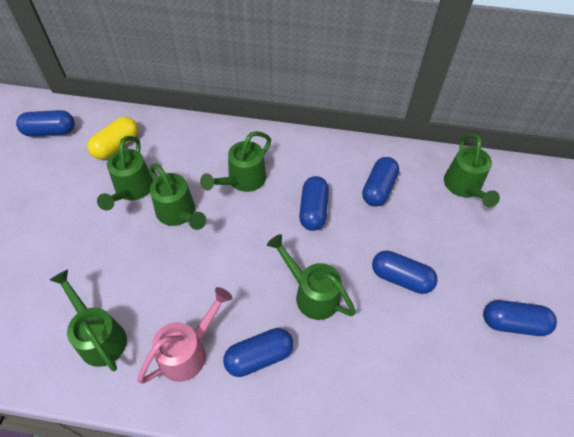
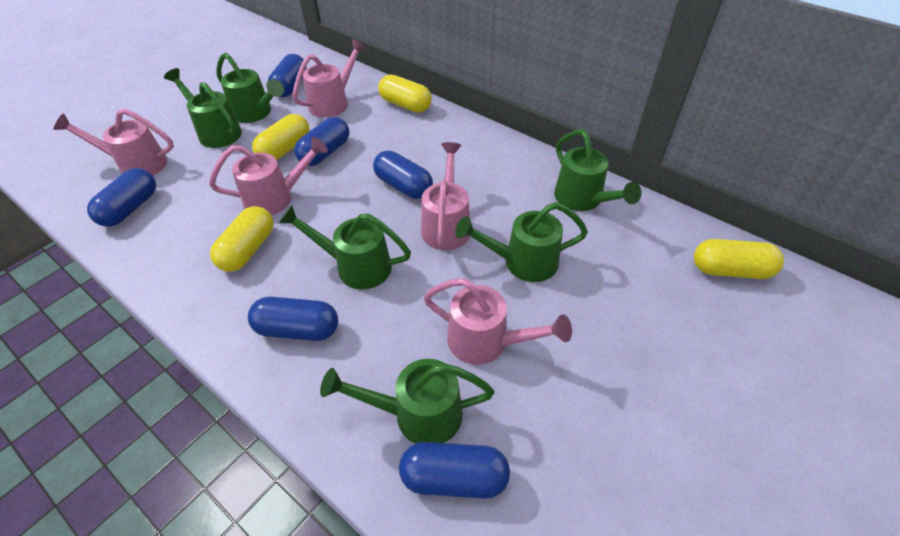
pink watering can: 1 -> 5
yellow capsule: 1 -> 4

